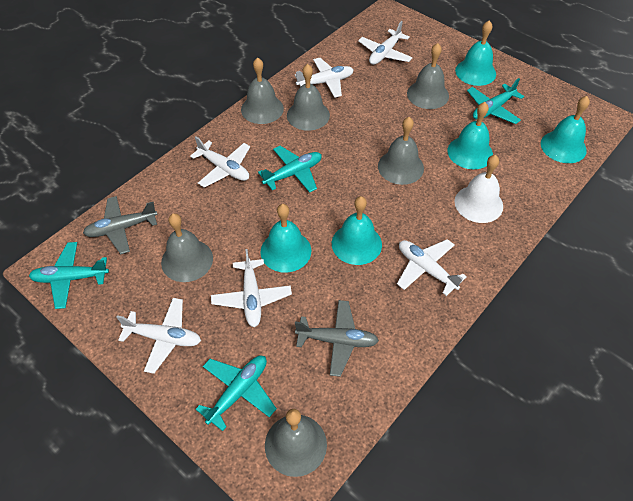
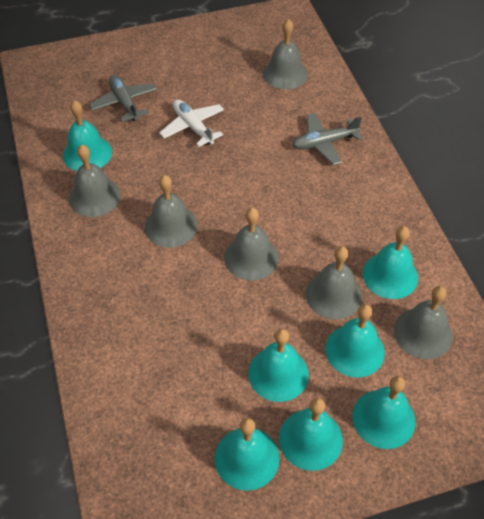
turquoise bell: 5 -> 7
turquoise plane: 4 -> 0
white bell: 1 -> 0
white plane: 6 -> 1

